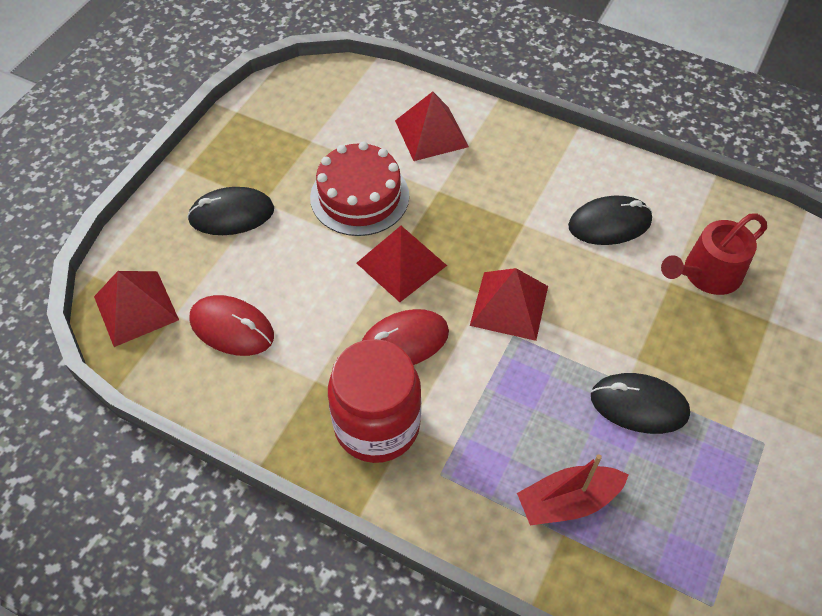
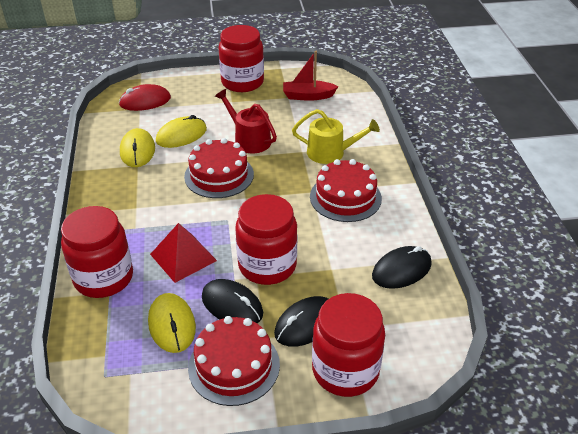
red cake: 1 -> 3
red jar: 1 -> 4
red mouse: 2 -> 1
red pyramid: 4 -> 1
yellow mouse: 0 -> 3
yellow watering can: 0 -> 1

